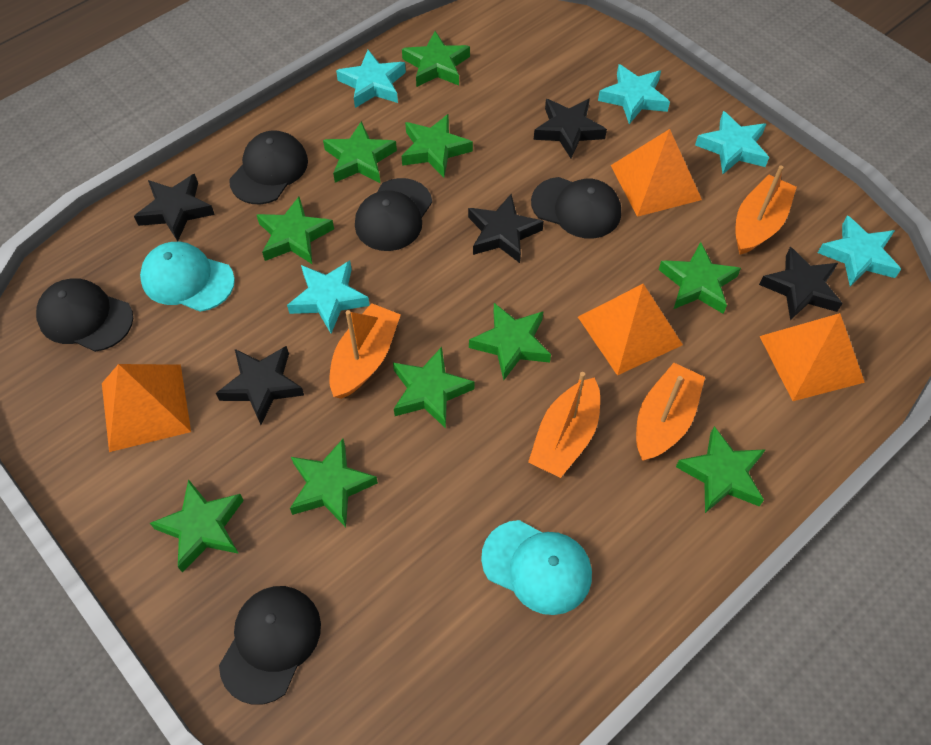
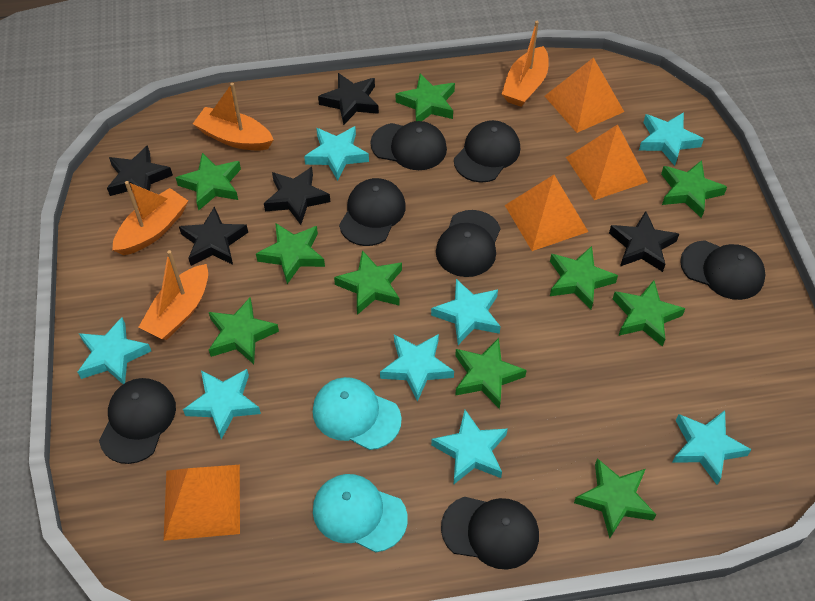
black cap: 5 -> 7
turquoise star: 5 -> 8

